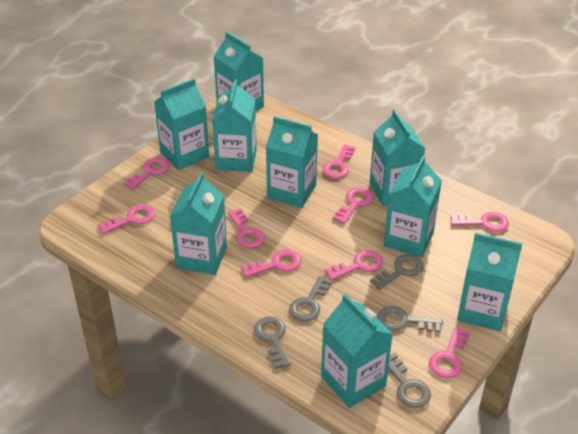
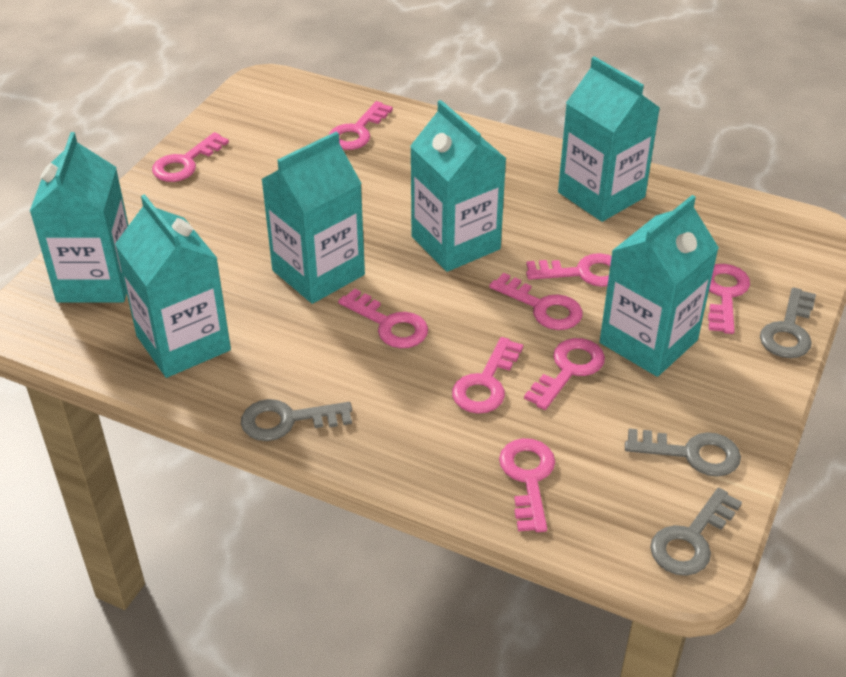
grey key: 5 -> 4
turquoise carton: 9 -> 6

